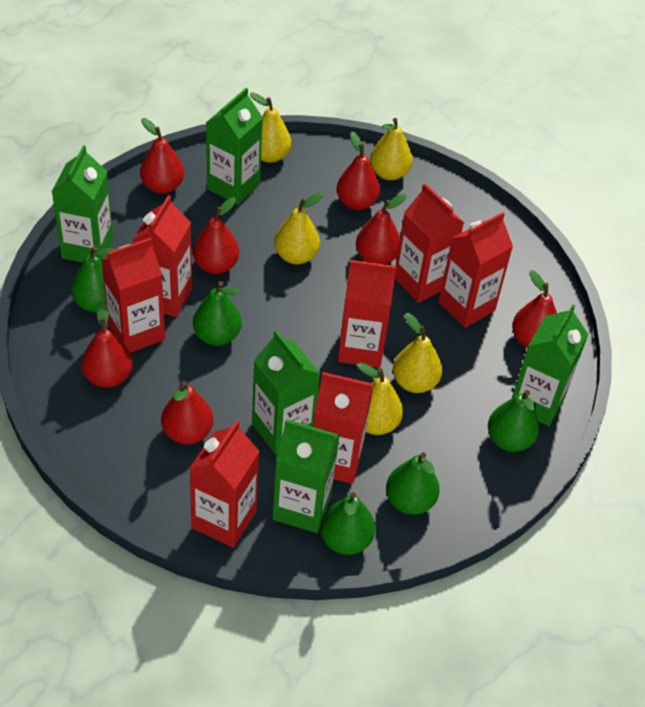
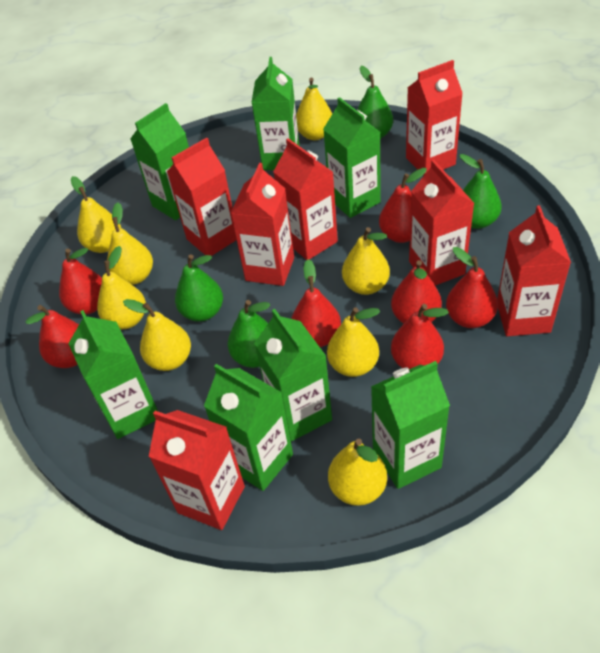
green carton: 5 -> 7
green pear: 5 -> 4
yellow pear: 5 -> 8

